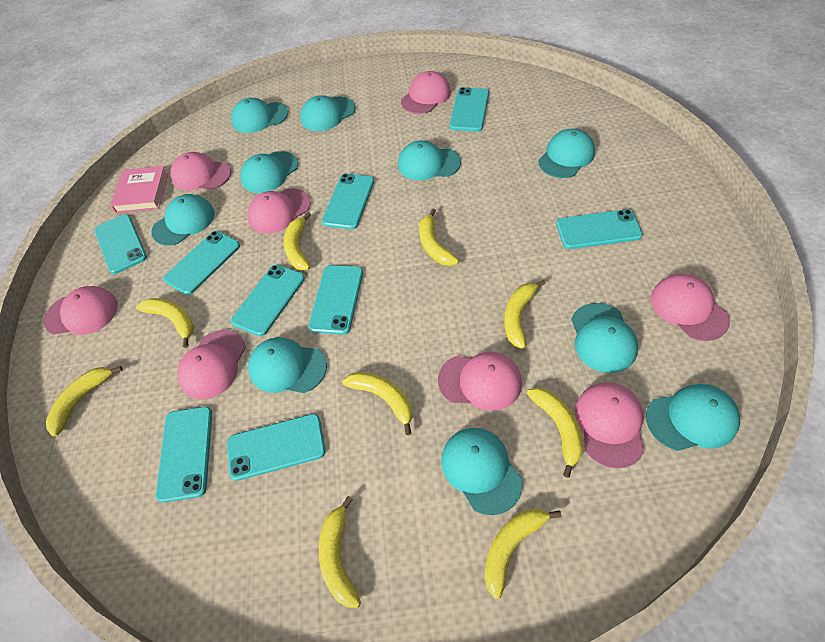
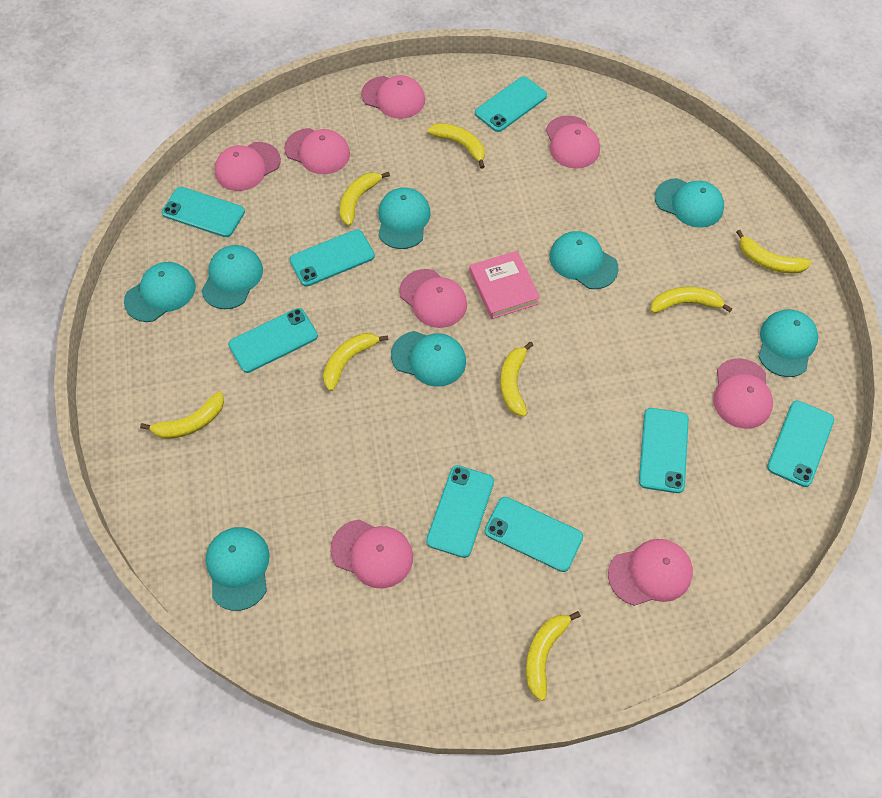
turquoise cap: 10 -> 8
turquoise phone: 9 -> 8
yellow banana: 9 -> 8

